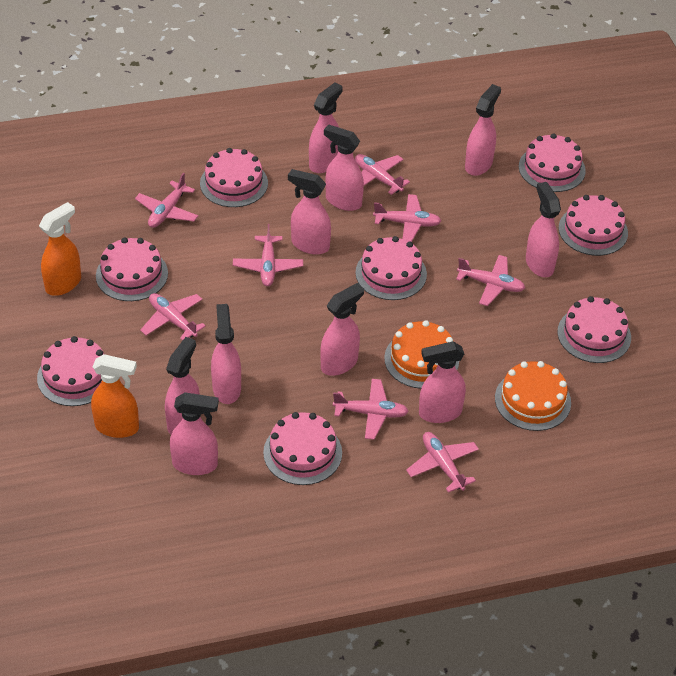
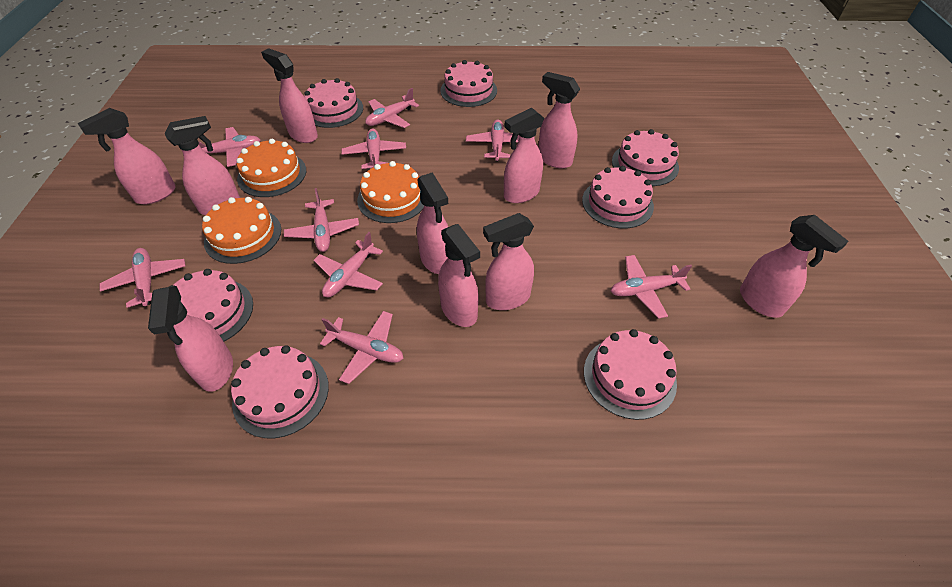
orange cake: 2 -> 3
orange spray bottle: 2 -> 0
pink cake: 8 -> 7
pink plane: 8 -> 9

